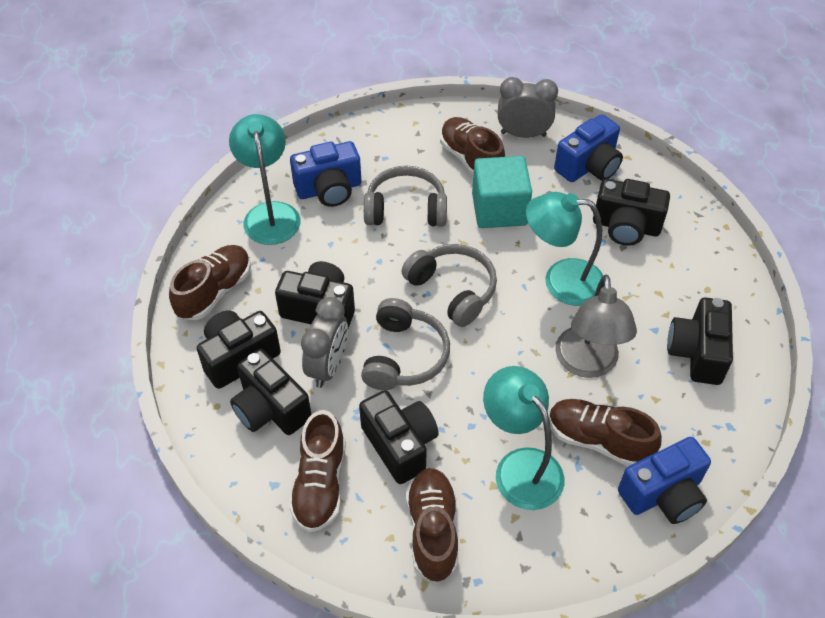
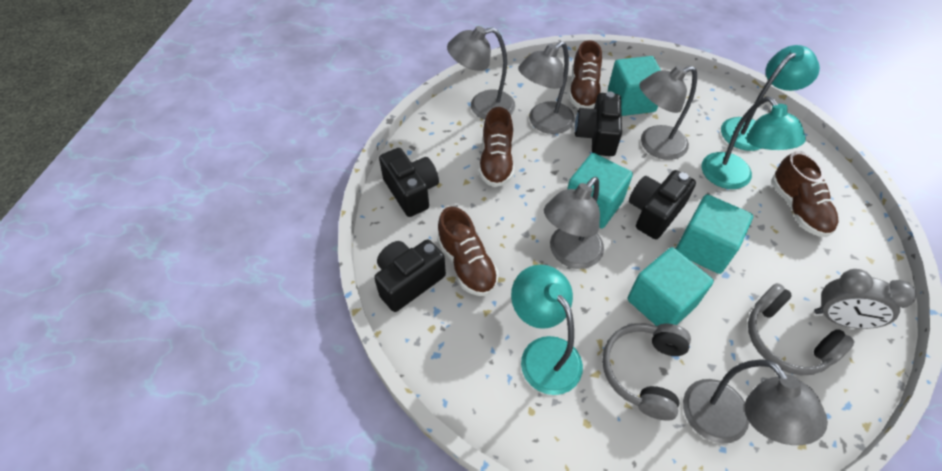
black camera: 6 -> 4
blue camera: 3 -> 0
brown shoe: 5 -> 4
grey clock: 2 -> 1
grey headphones: 3 -> 2
grey lamp: 1 -> 5
turquoise cube: 1 -> 4

